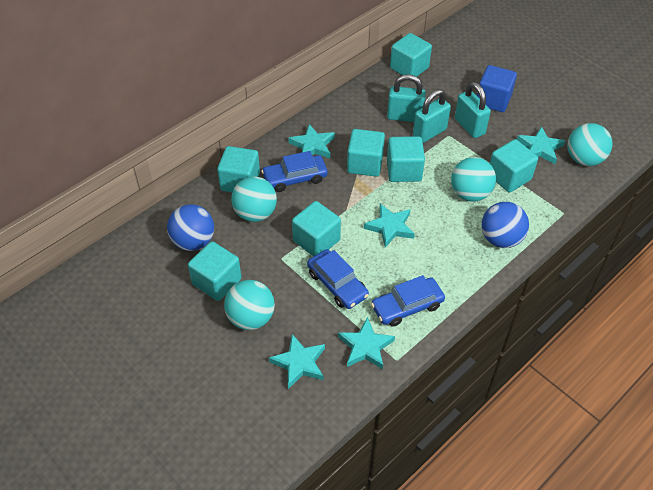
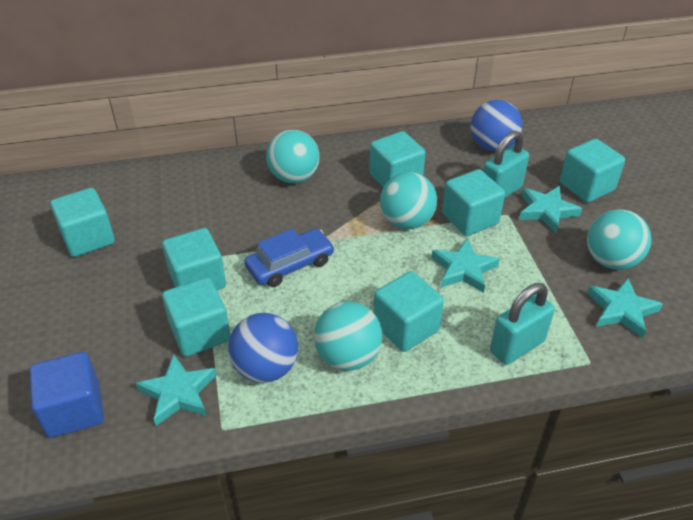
blue car: 3 -> 1
turquoise padlock: 3 -> 2
turquoise star: 5 -> 4

